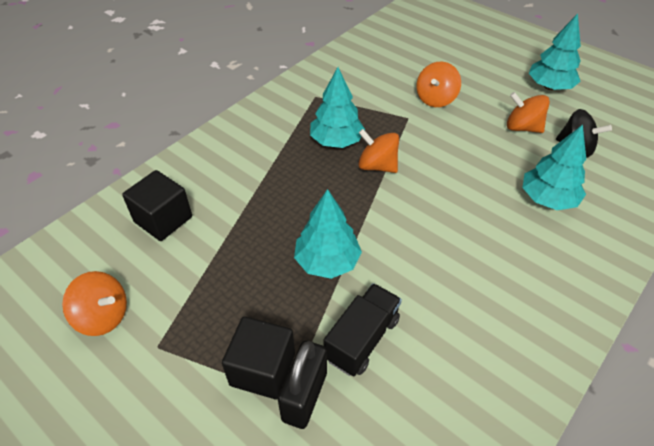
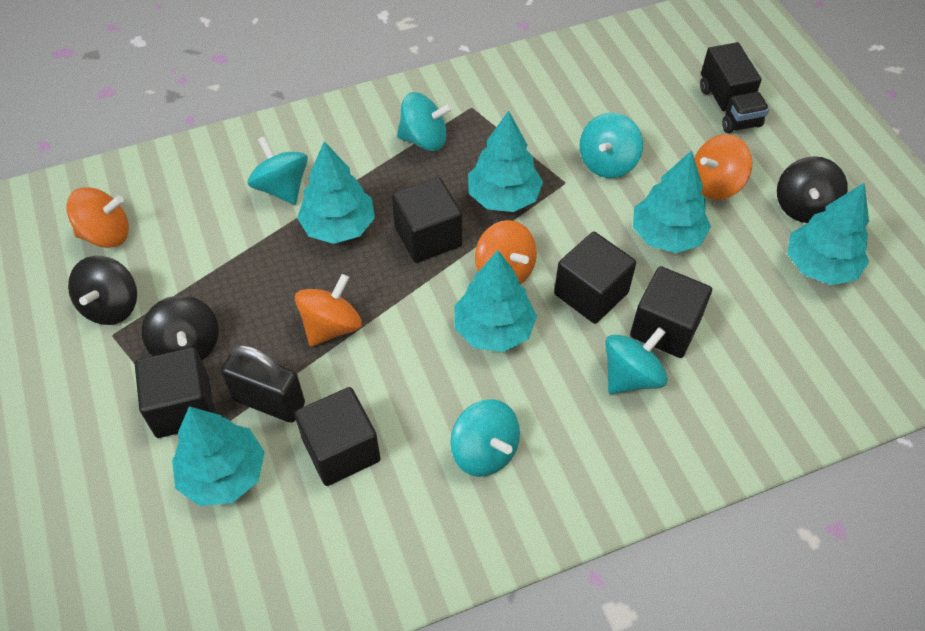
black cube: 2 -> 5
black spinning top: 1 -> 3
turquoise spinning top: 0 -> 5
turquoise tree: 4 -> 6

